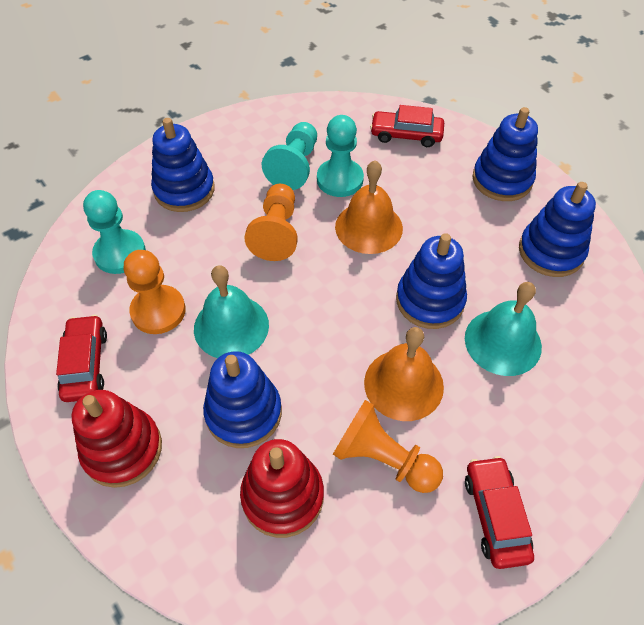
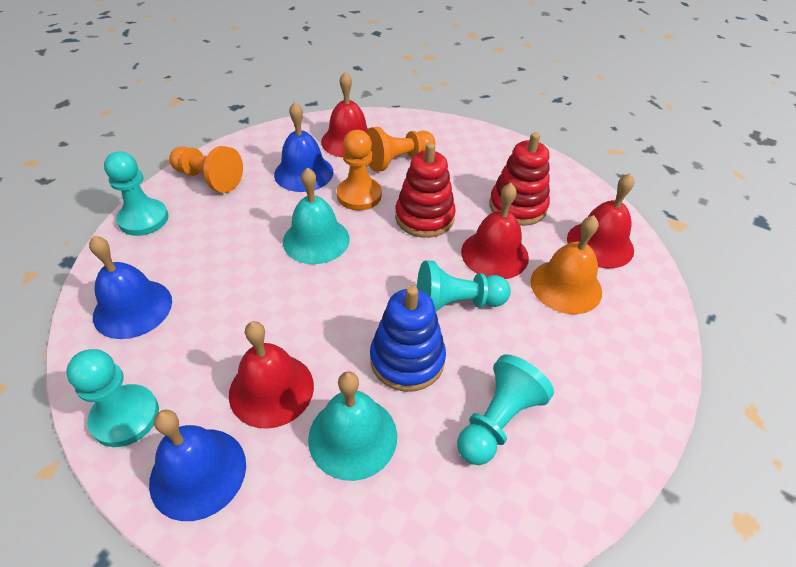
blue bell: 0 -> 3
blue stacking toy: 5 -> 1
orange bell: 2 -> 1
red bell: 0 -> 4
red car: 3 -> 0
turquoise pawn: 3 -> 4

